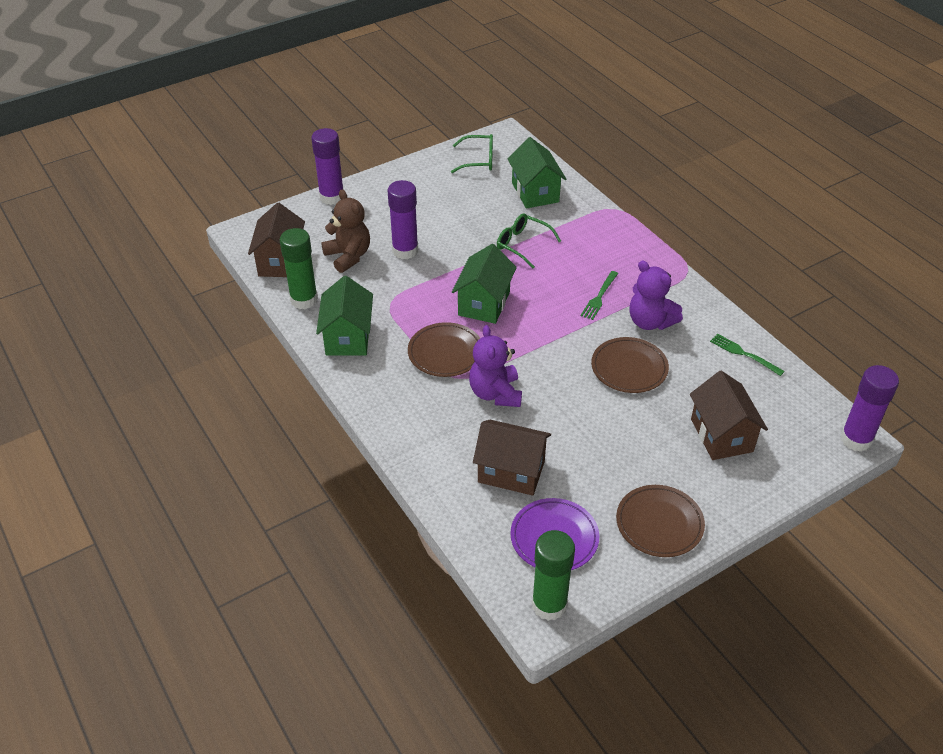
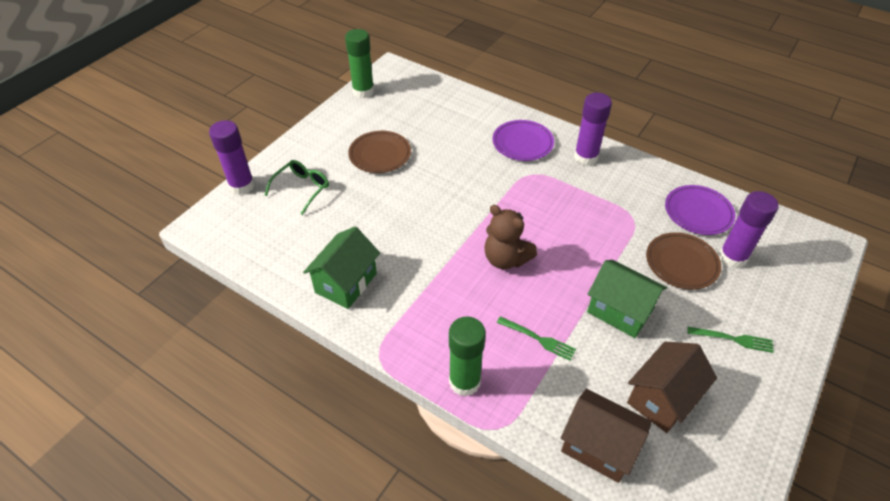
brown house: 3 -> 2
brown plate: 3 -> 2
green glasses: 2 -> 1
green house: 3 -> 2
purple plate: 1 -> 2
purple teddy bear: 2 -> 0

